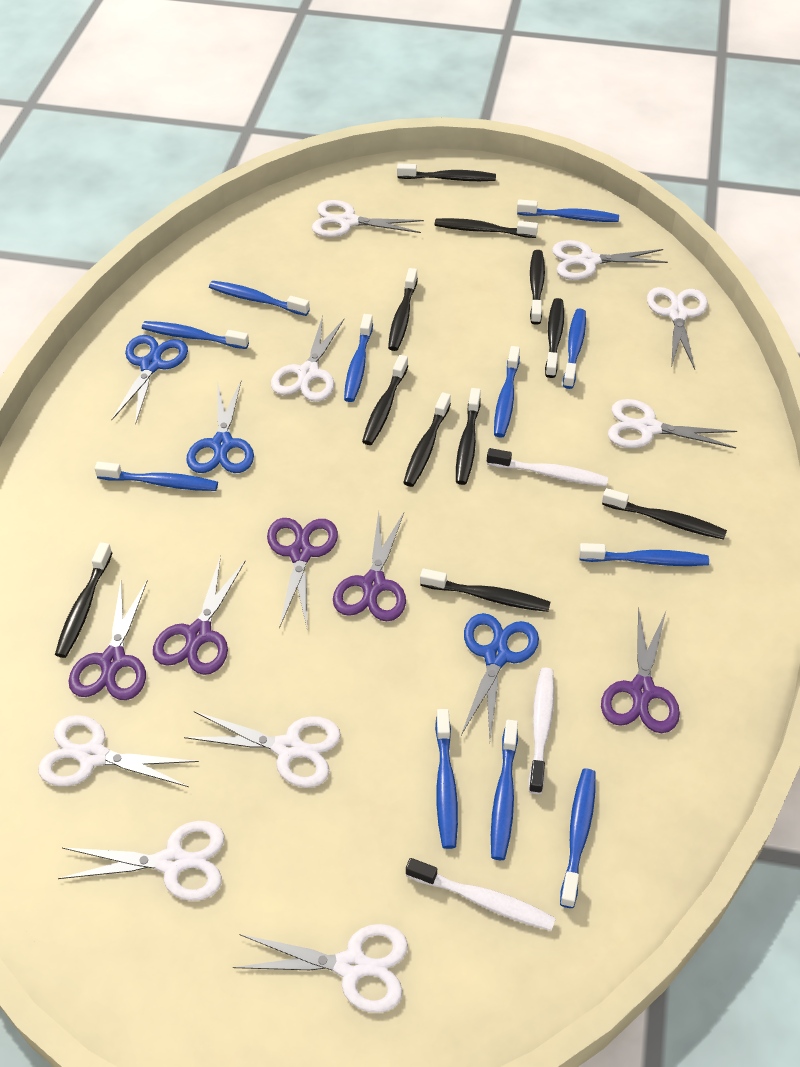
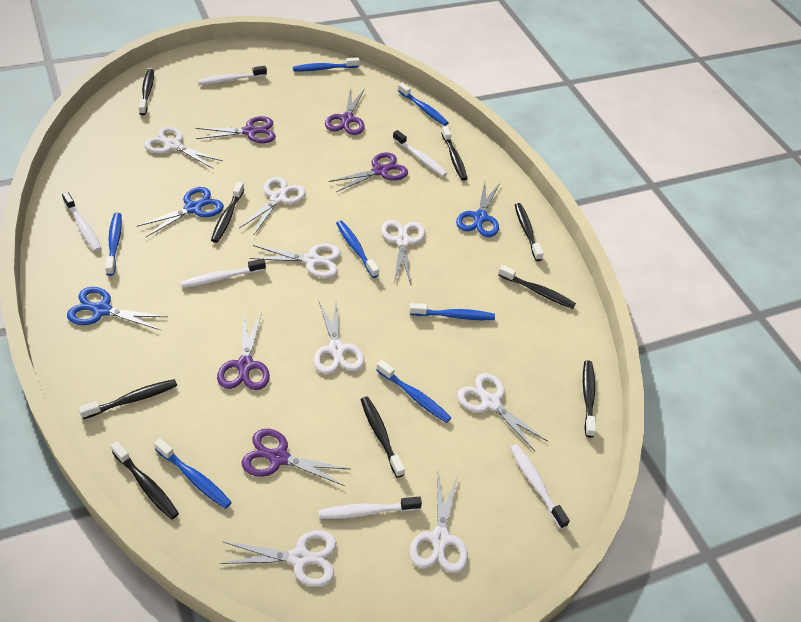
black toothbrush: 11 -> 9
blue toothbrush: 11 -> 7
white scissors: 9 -> 8
white toothbrush: 3 -> 6

